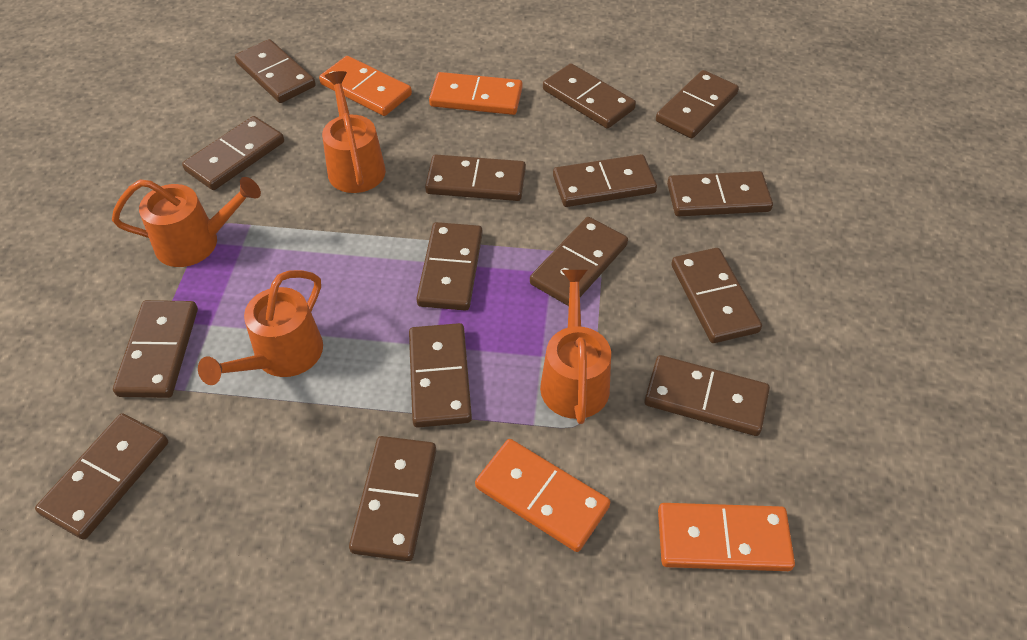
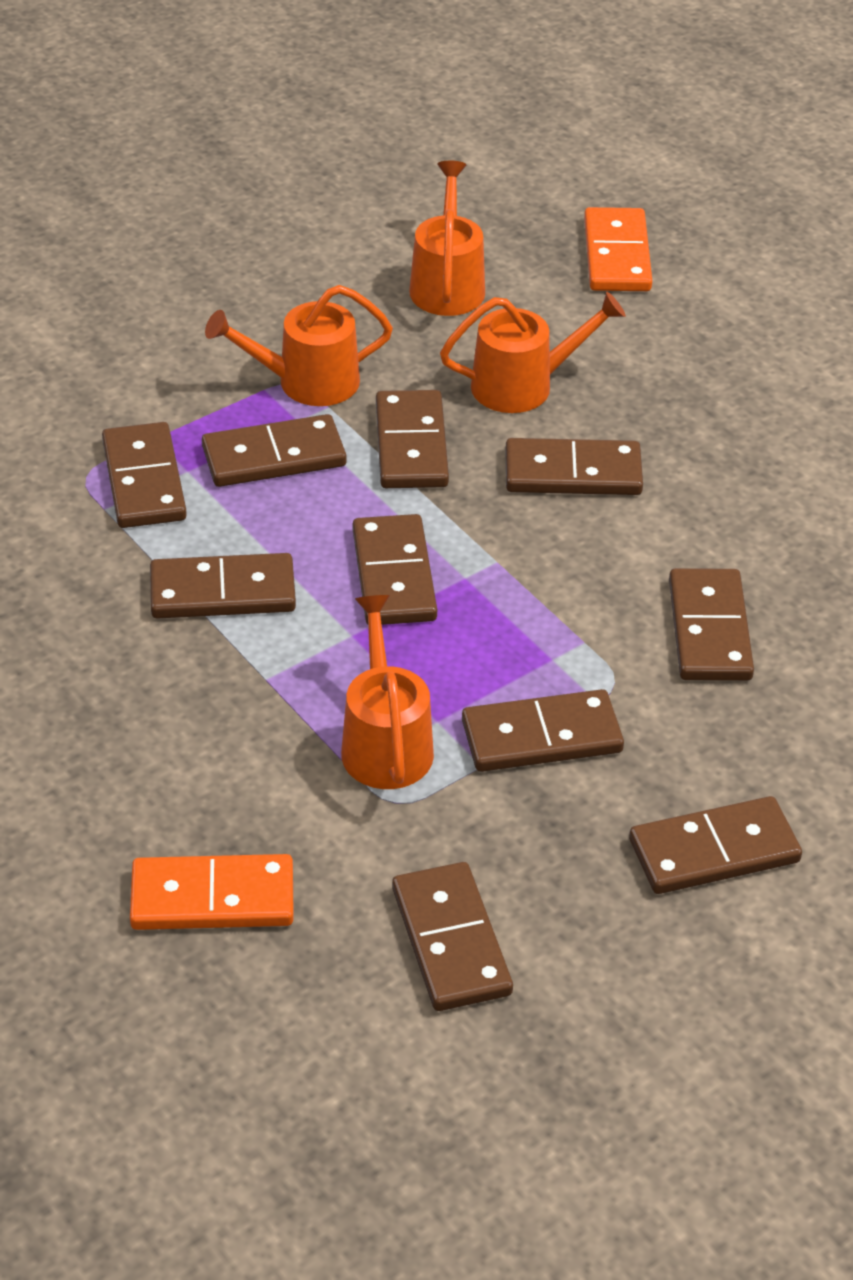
brown domino: 15 -> 10
orange domino: 4 -> 2

